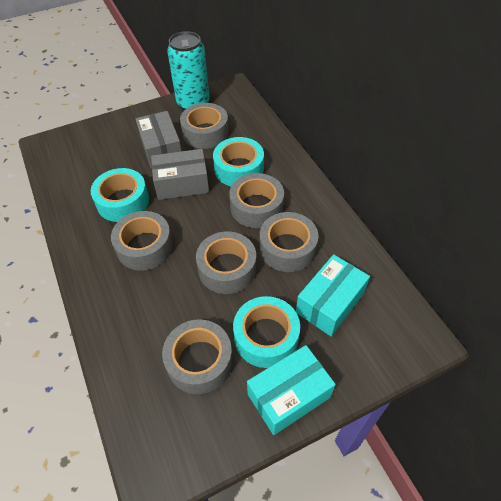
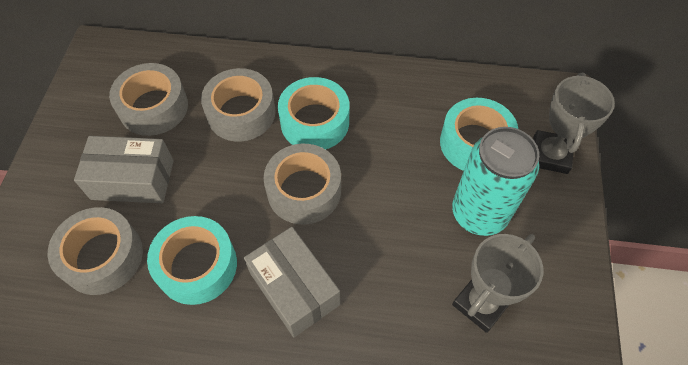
grey tape: 6 -> 4
grey trophy: 0 -> 2
turquoise box: 2 -> 0

